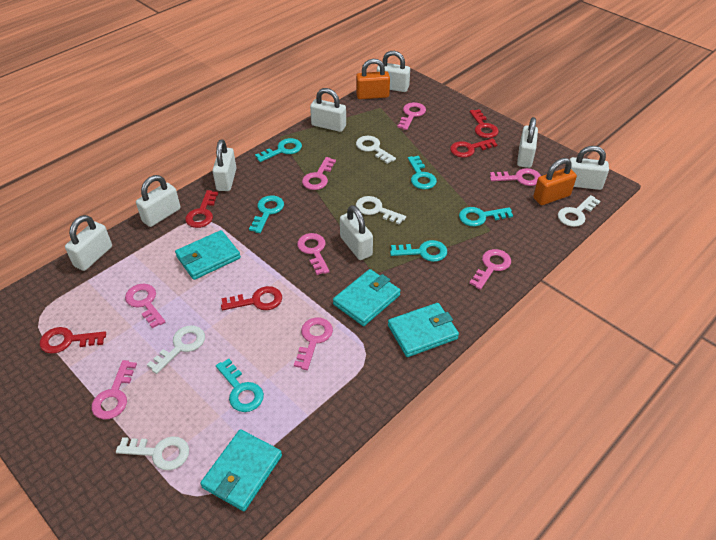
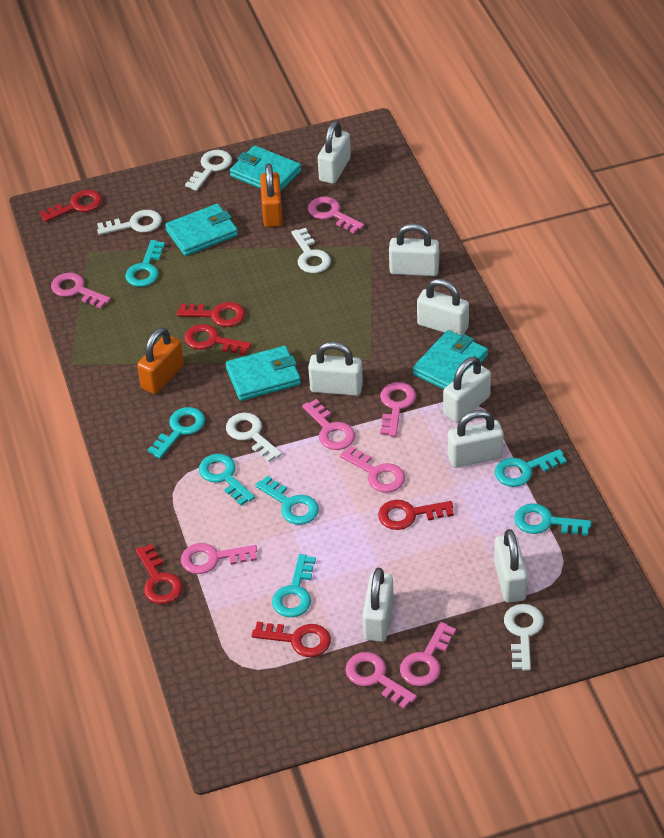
red key: 5 -> 6
turquoise key: 6 -> 7

